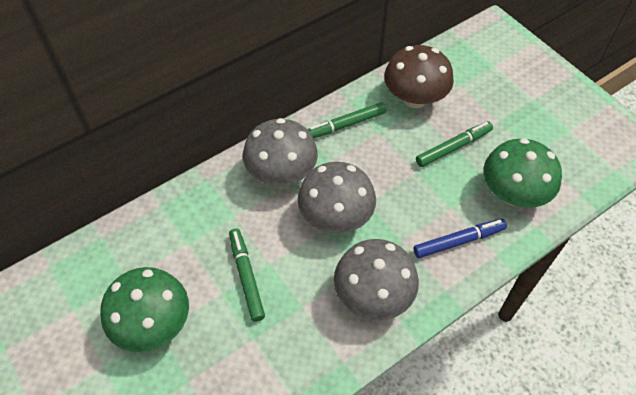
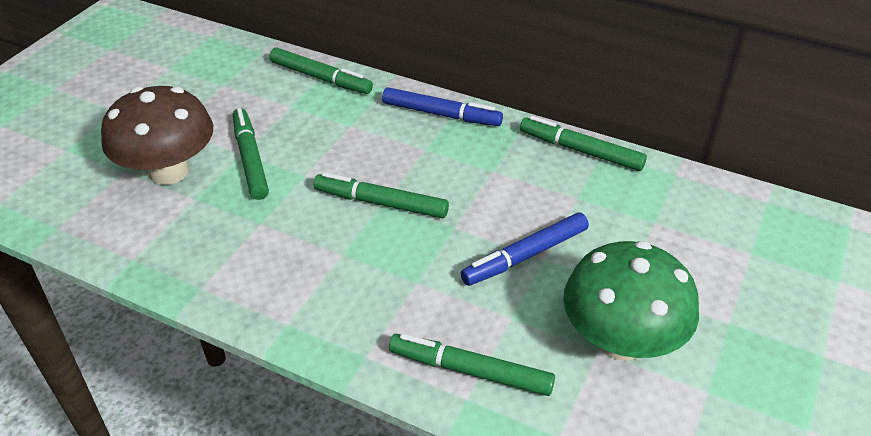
blue marker: 1 -> 2
green marker: 3 -> 5
green mushroom: 2 -> 1
grey mushroom: 3 -> 0

